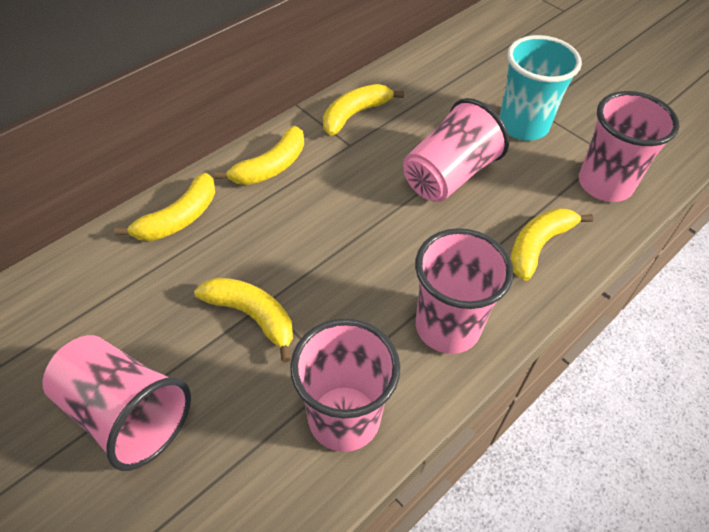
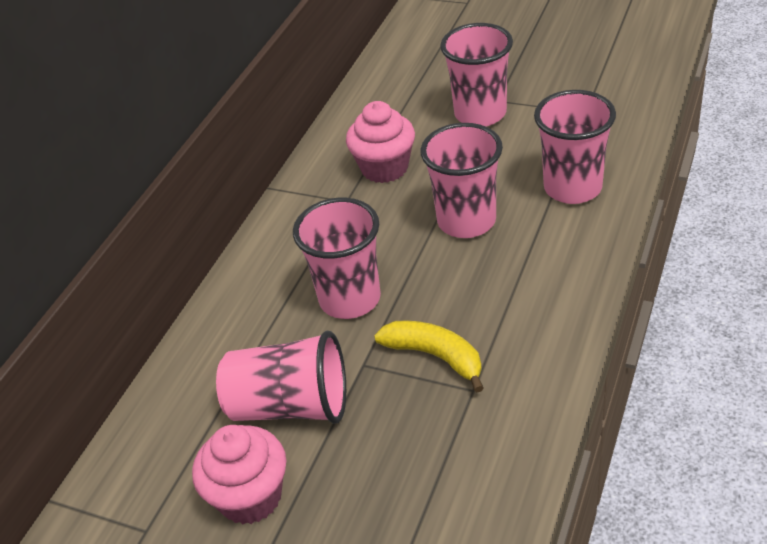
pink cupcake: 0 -> 2
turquoise cup: 1 -> 0
yellow banana: 5 -> 1

